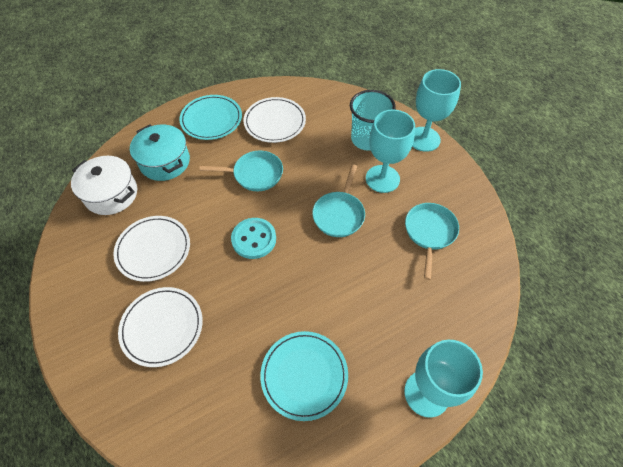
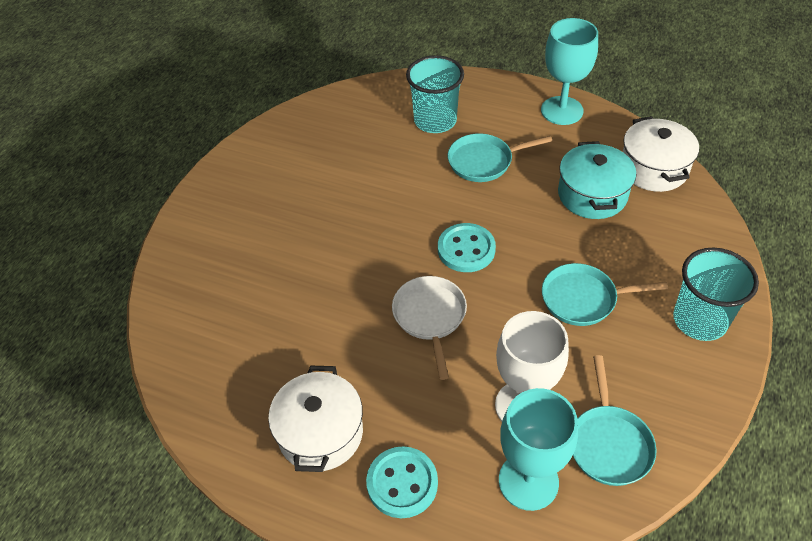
turquoise button: 1 -> 2
turquoise cup: 1 -> 2
turquoise goblet: 3 -> 2
turquoise plate: 2 -> 0
white goblet: 0 -> 1
white pan: 0 -> 1
white plate: 3 -> 0
white pot: 1 -> 2

